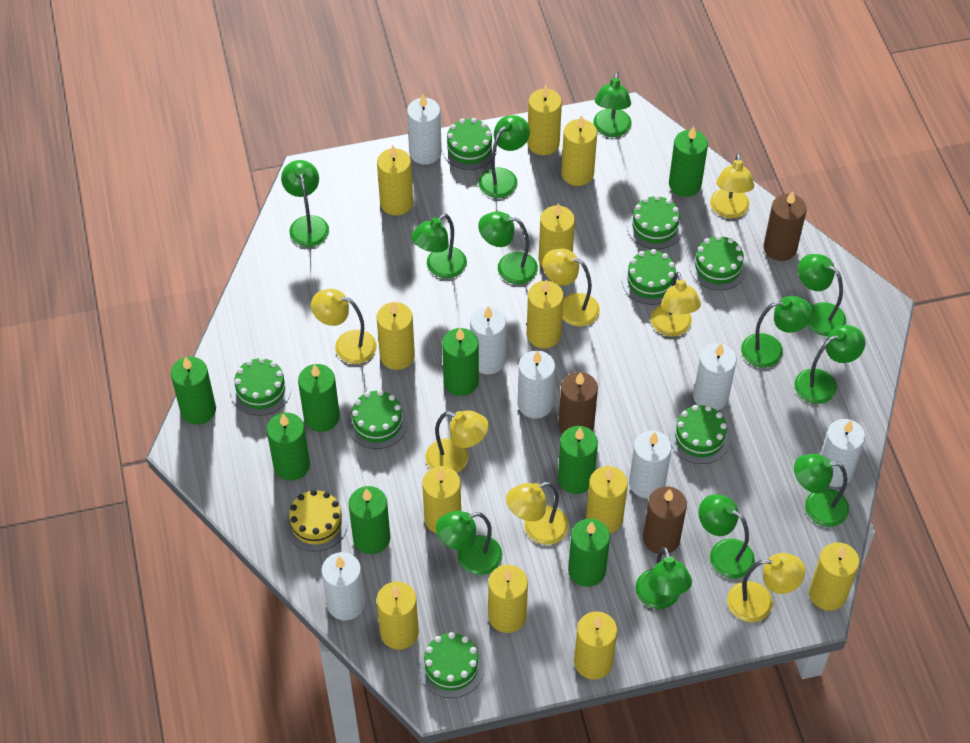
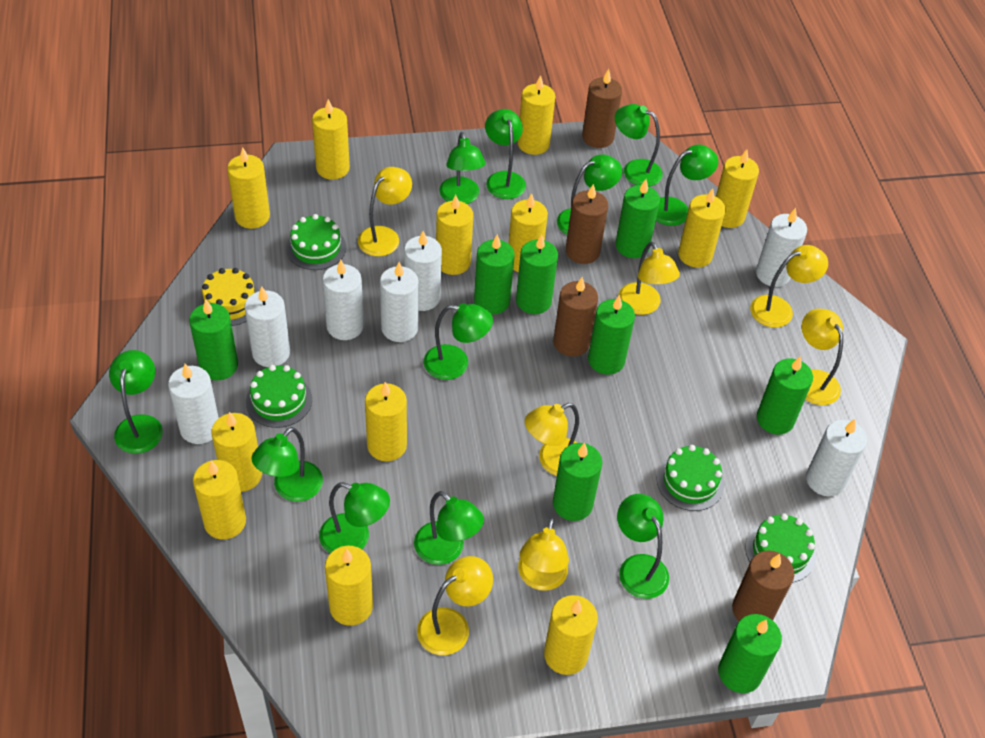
brown candle: 3 -> 4
green cake: 8 -> 4
green lamp: 12 -> 11

